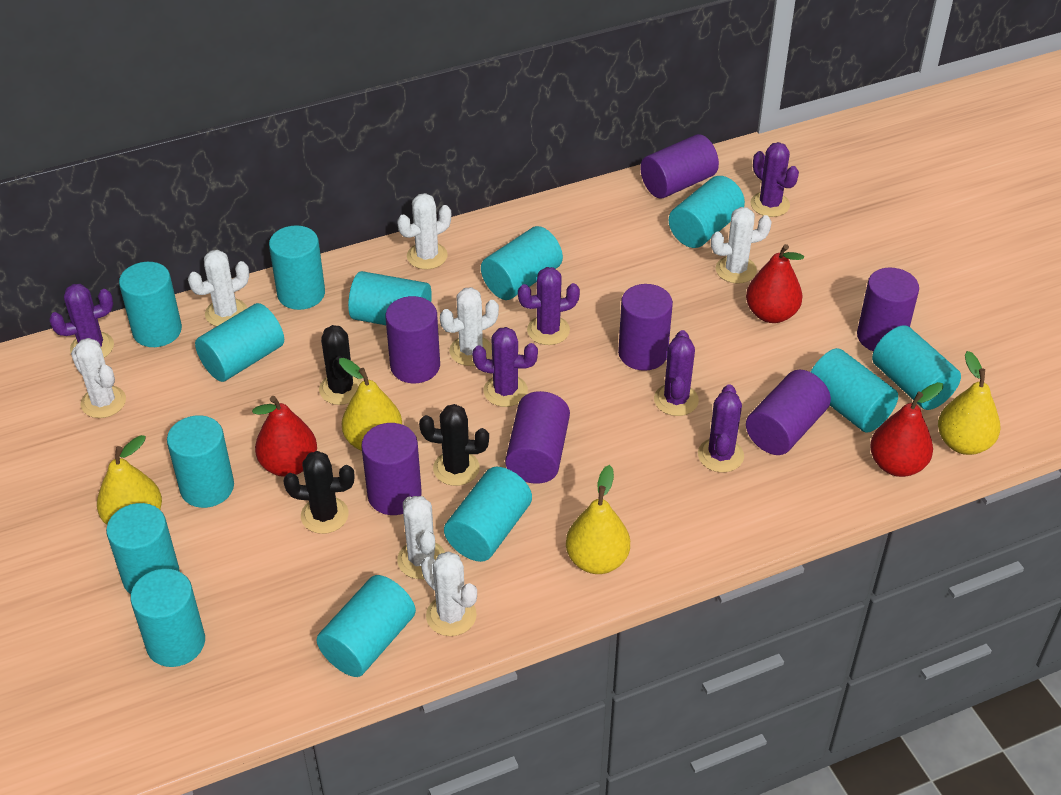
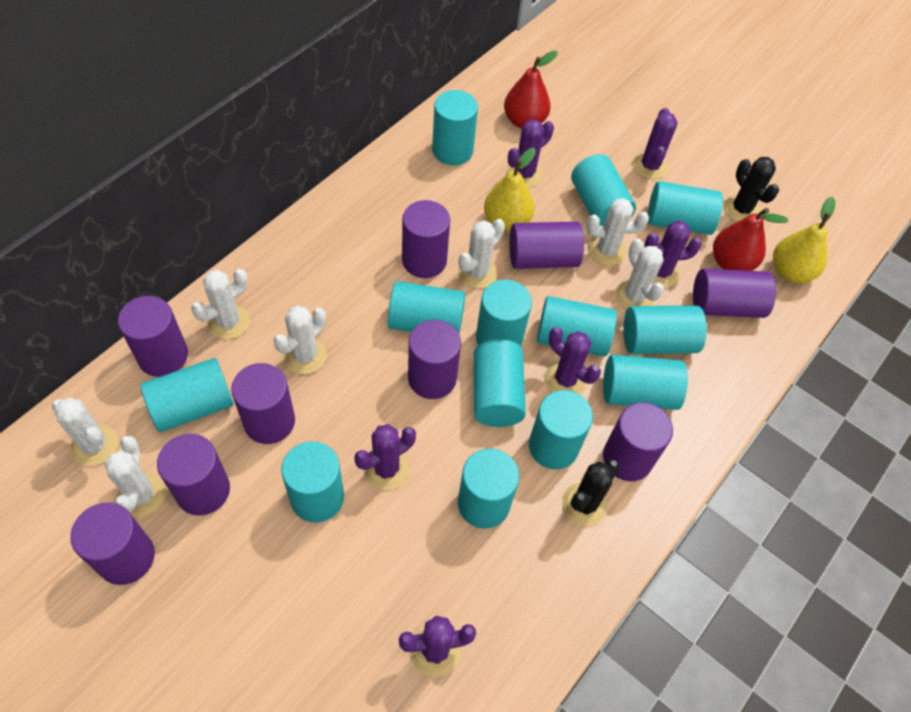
black cactus: 3 -> 2
purple cylinder: 7 -> 9
red pear: 3 -> 2
yellow pear: 4 -> 2

